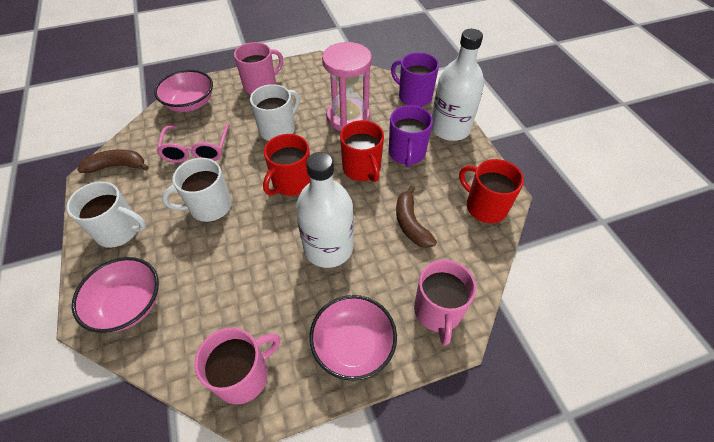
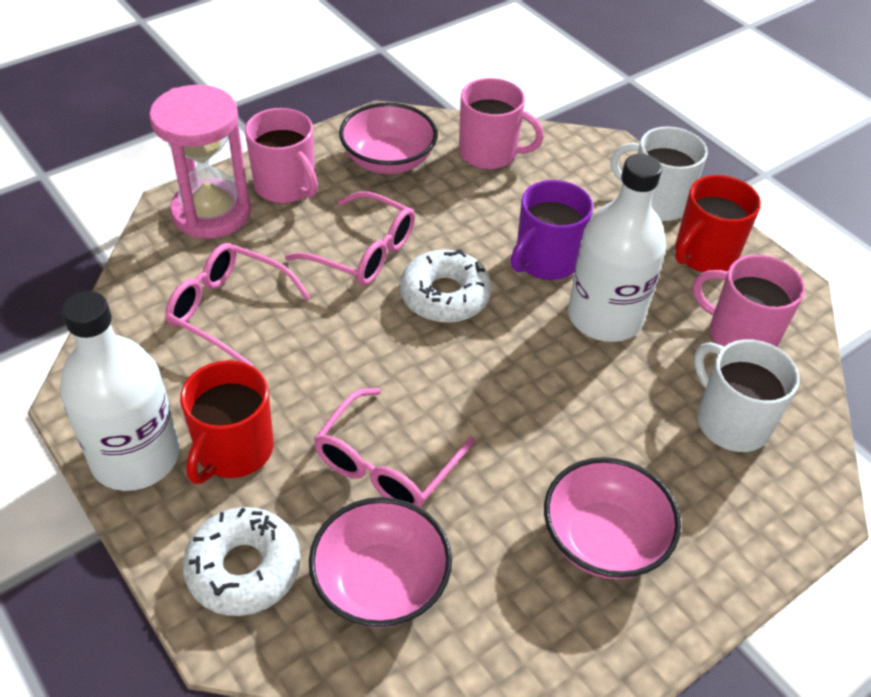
brown banana: 2 -> 0
pink glasses: 1 -> 3
purple mug: 2 -> 1
red mug: 3 -> 2
white donut: 0 -> 2
white mug: 3 -> 2

